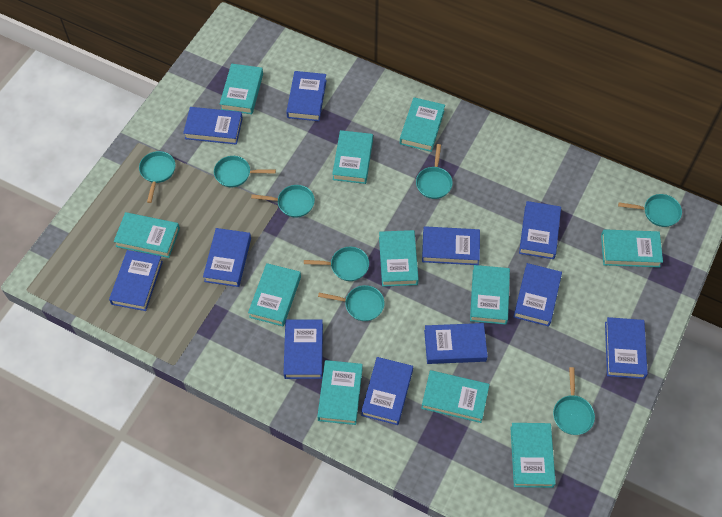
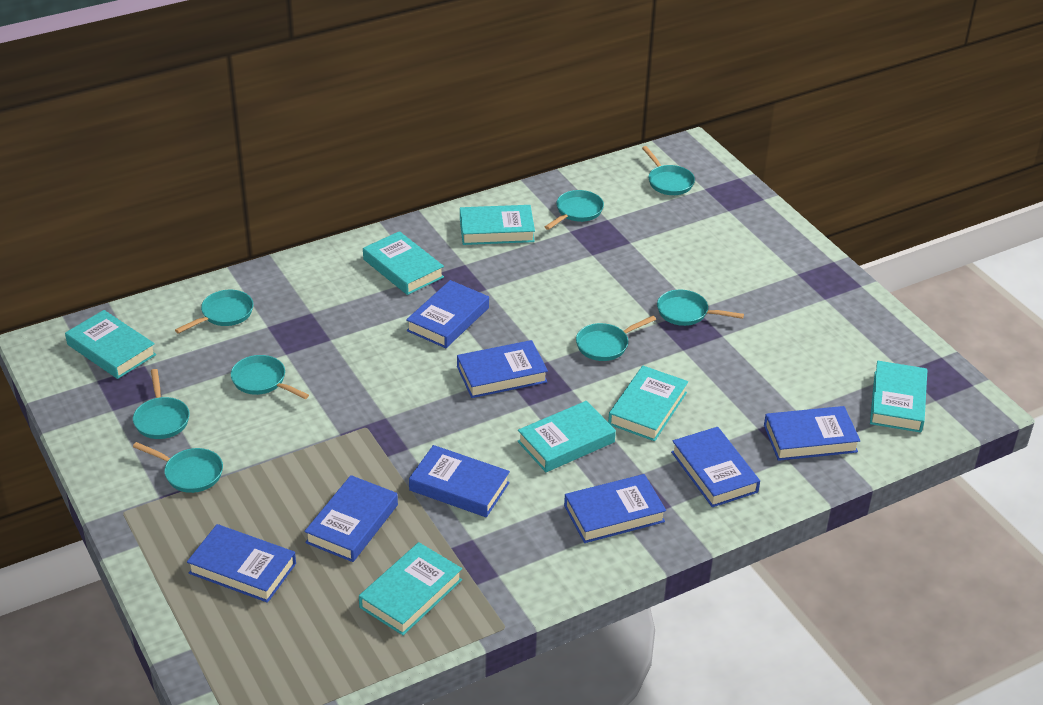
blue book: 11 -> 8
turquoise book: 11 -> 7

